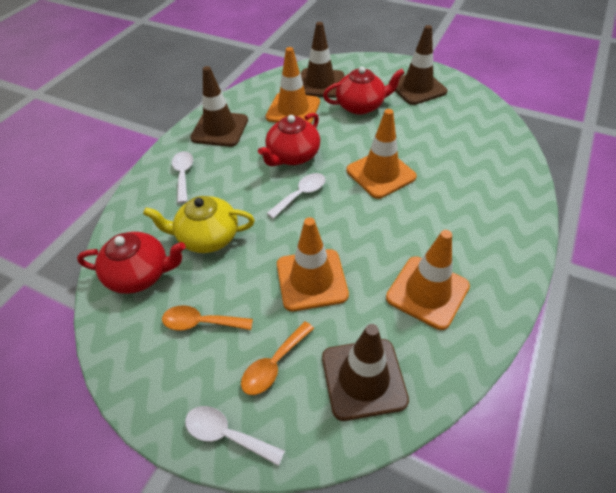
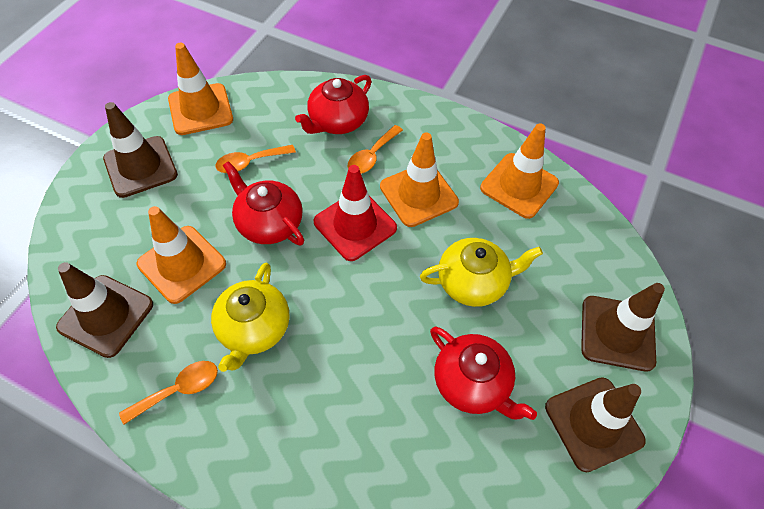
orange spoon: 2 -> 3
red traffic cone: 0 -> 1
white spoon: 3 -> 0
yellow teapot: 1 -> 2

